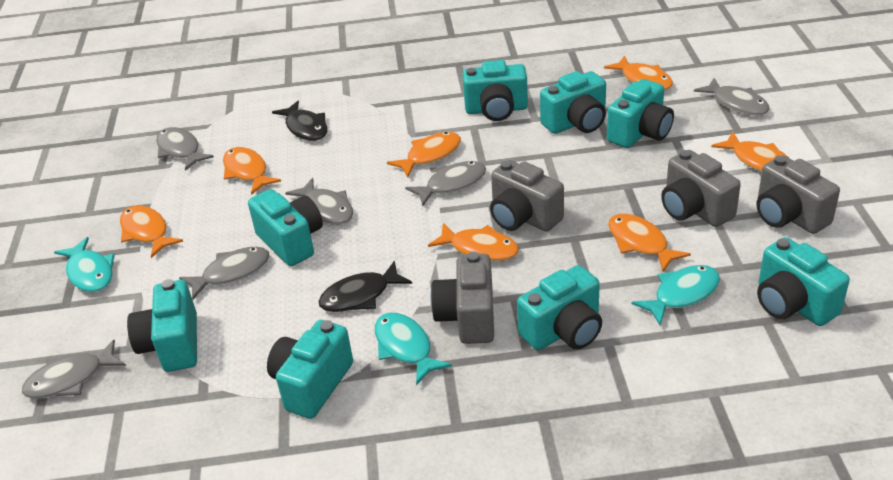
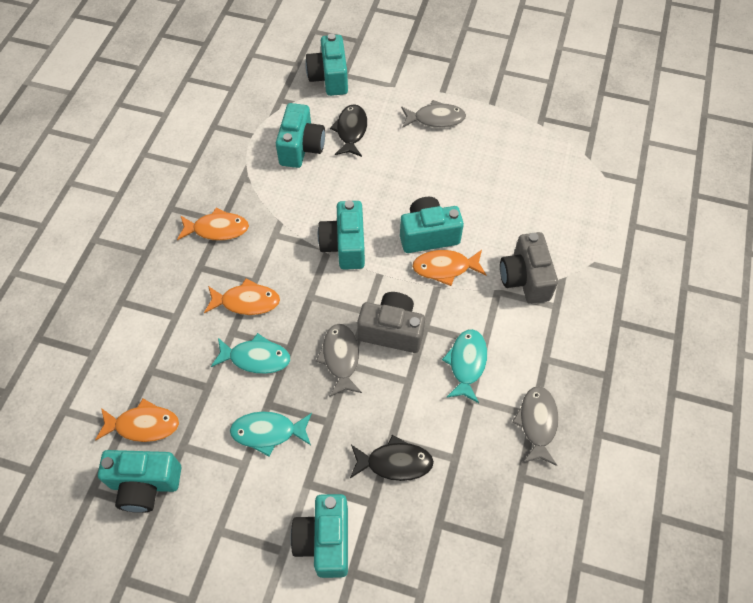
grey camera: 4 -> 2
grey fish: 6 -> 3
orange fish: 7 -> 4
turquoise camera: 8 -> 6

